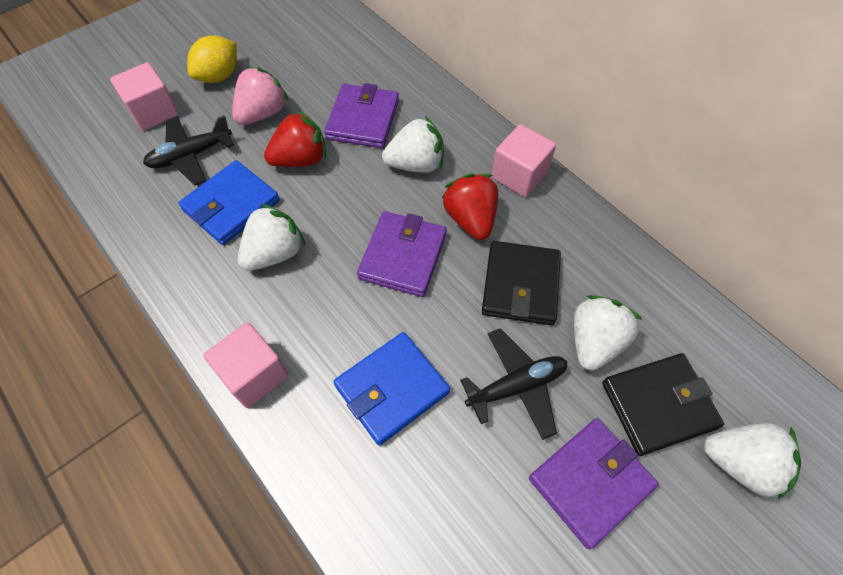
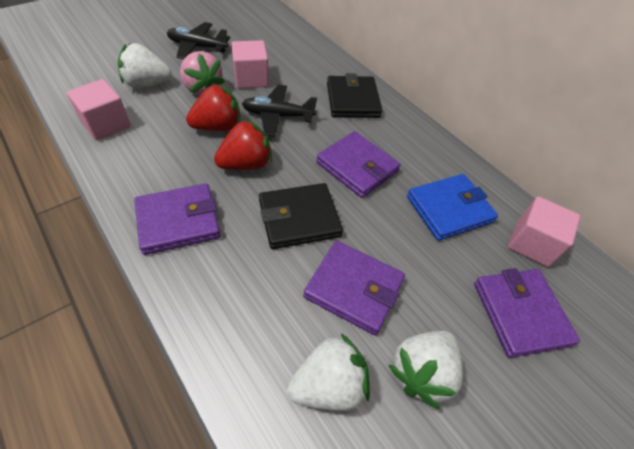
blue wallet: 2 -> 1
purple wallet: 3 -> 4
white strawberry: 4 -> 3
yellow lemon: 1 -> 0

